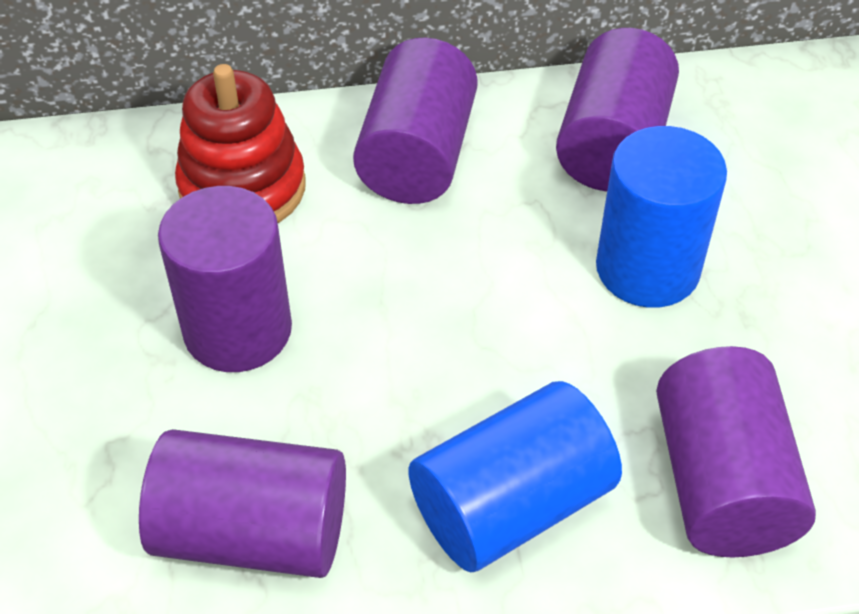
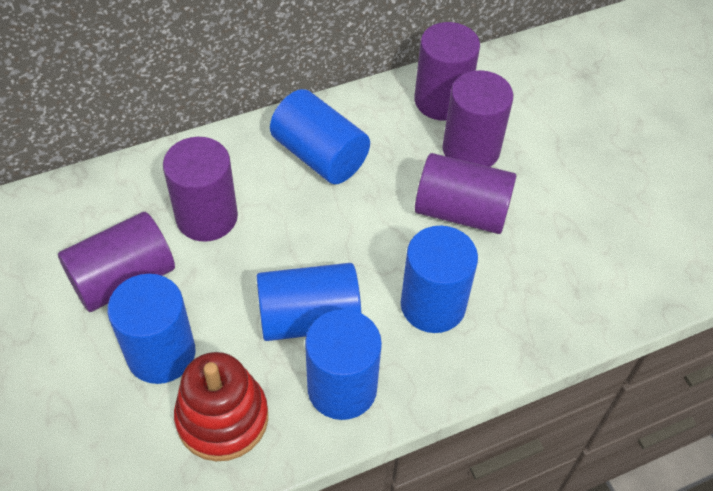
blue cylinder: 2 -> 5

